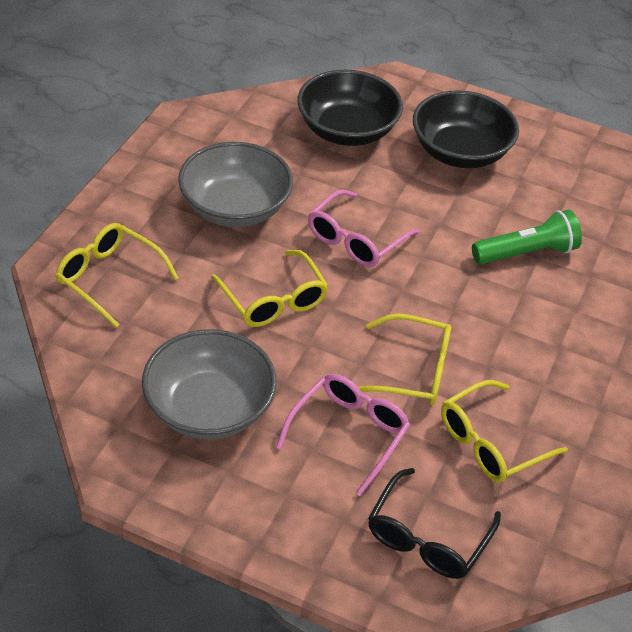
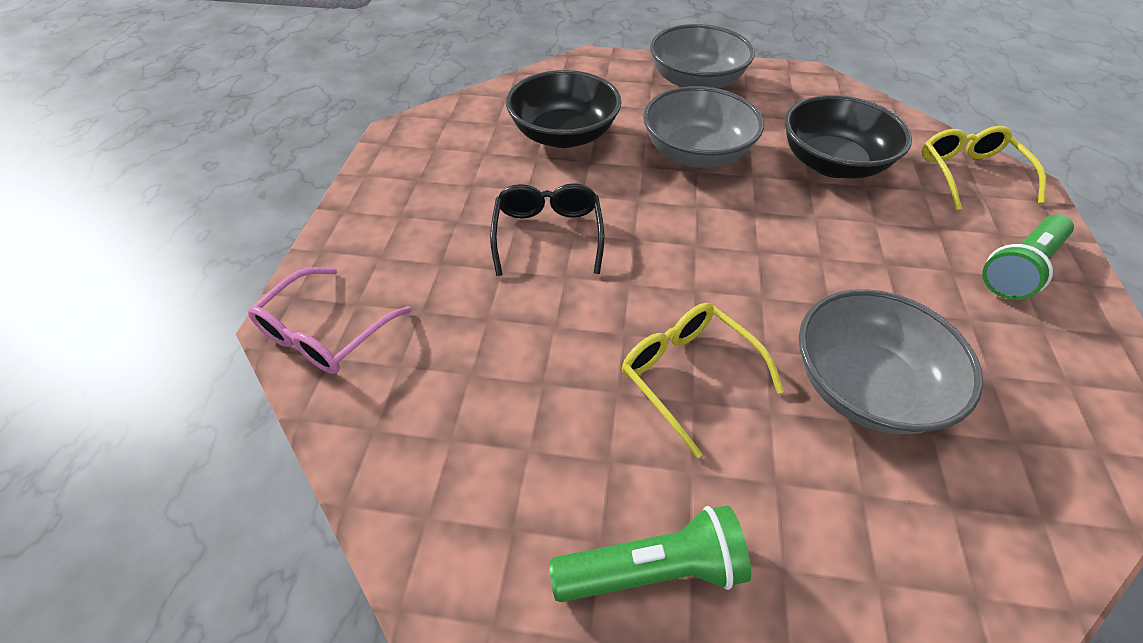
green flashlight: 1 -> 2
grey bowl: 2 -> 3
pink glasses: 2 -> 1
yellow glasses: 4 -> 2

